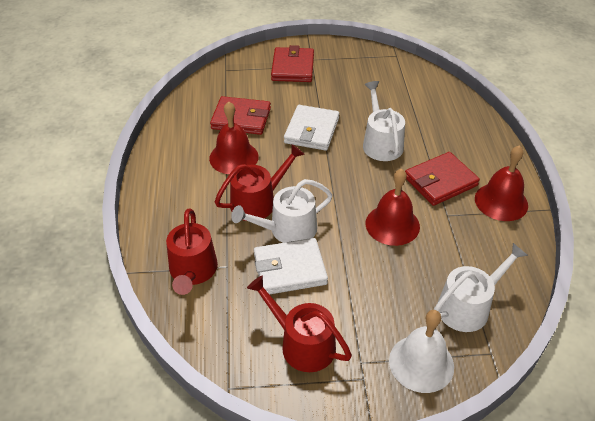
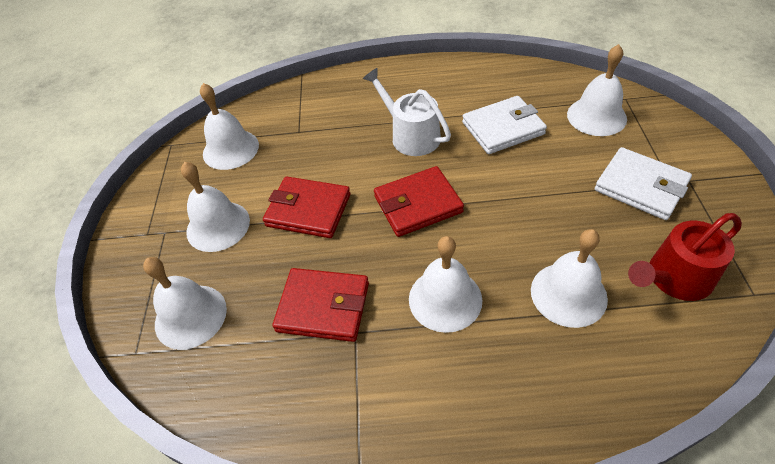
red bell: 3 -> 0
red watering can: 3 -> 1
white bell: 1 -> 6
white watering can: 3 -> 1

